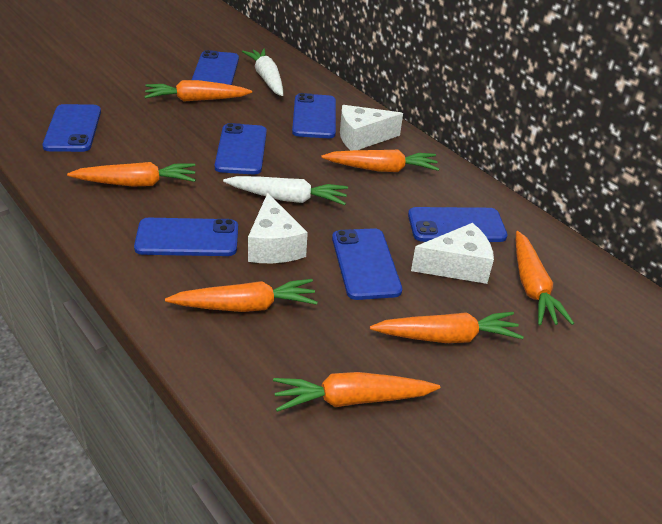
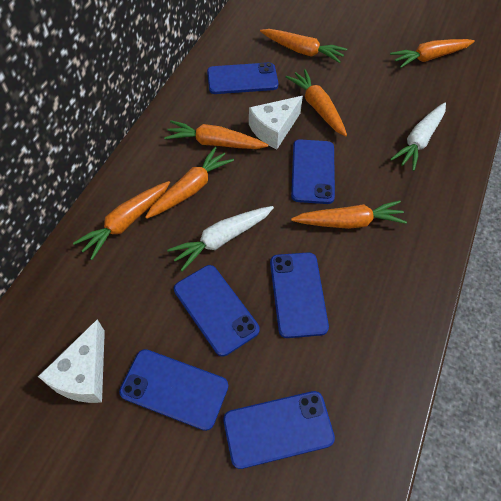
blue phone: 7 -> 6
white cheese: 3 -> 2

